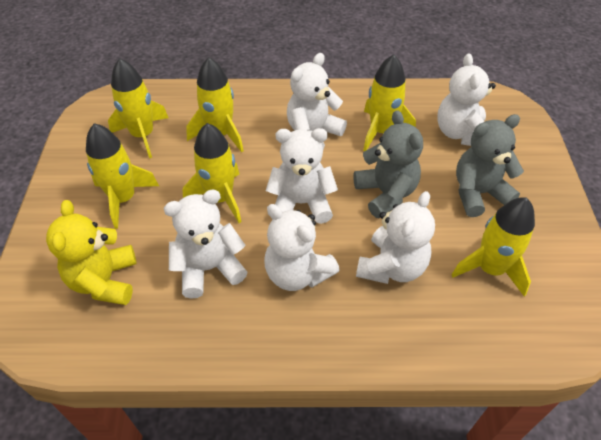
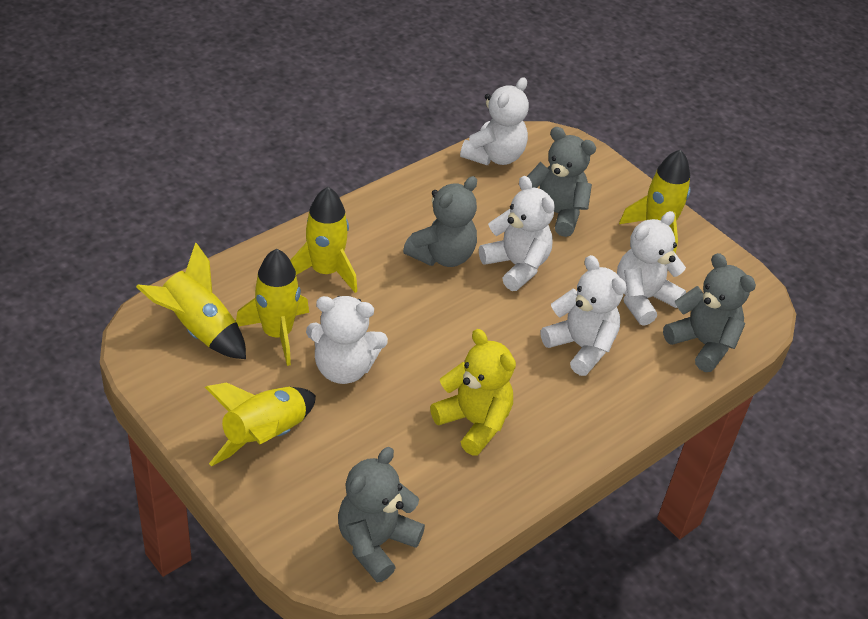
grey teddy bear: 2 -> 4
white teddy bear: 6 -> 5
yellow rocket: 6 -> 5

